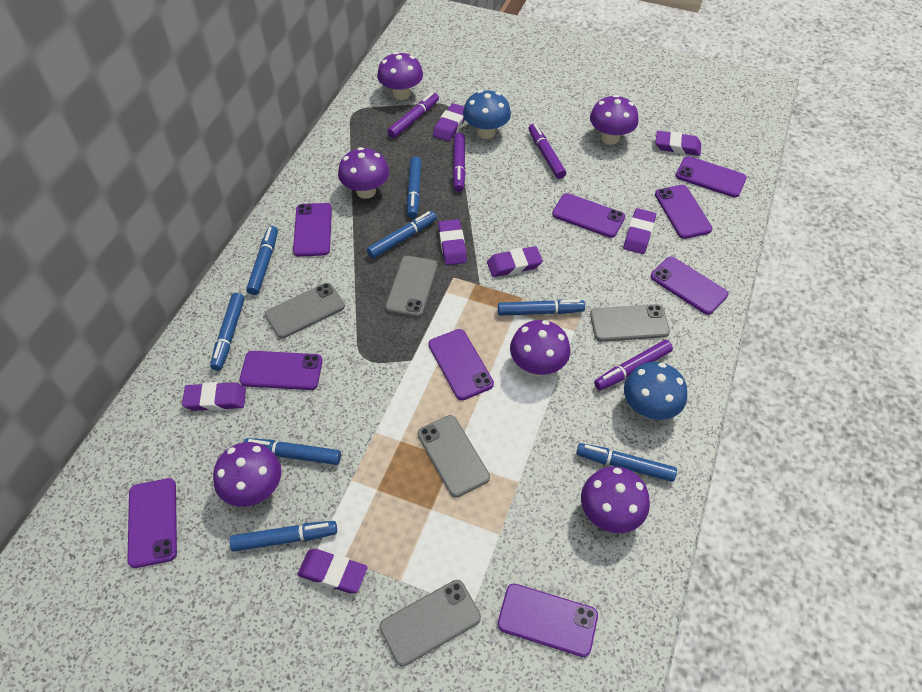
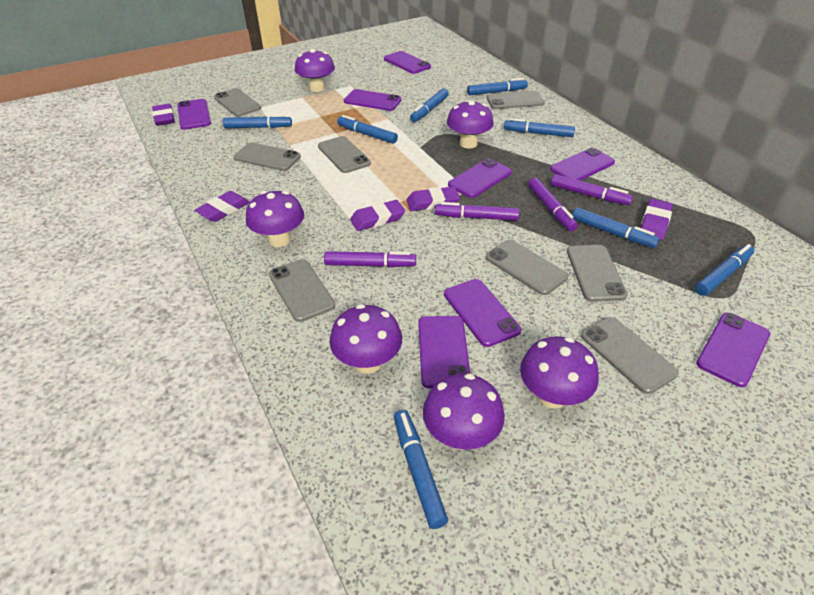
blue mushroom: 2 -> 0
grey phone: 5 -> 8
purple eraser: 7 -> 5
purple phone: 9 -> 8

